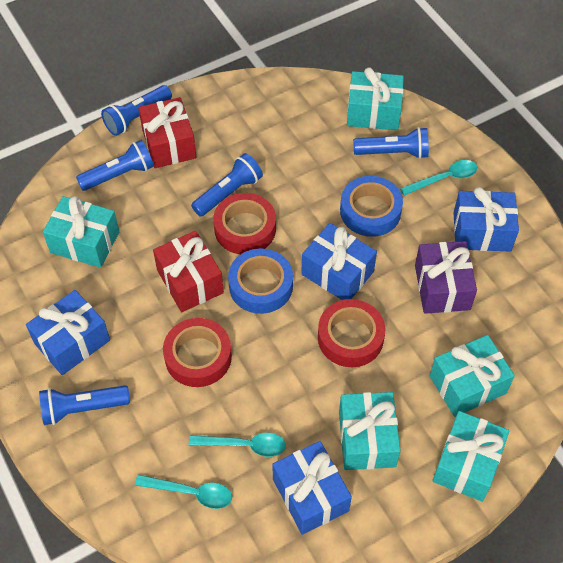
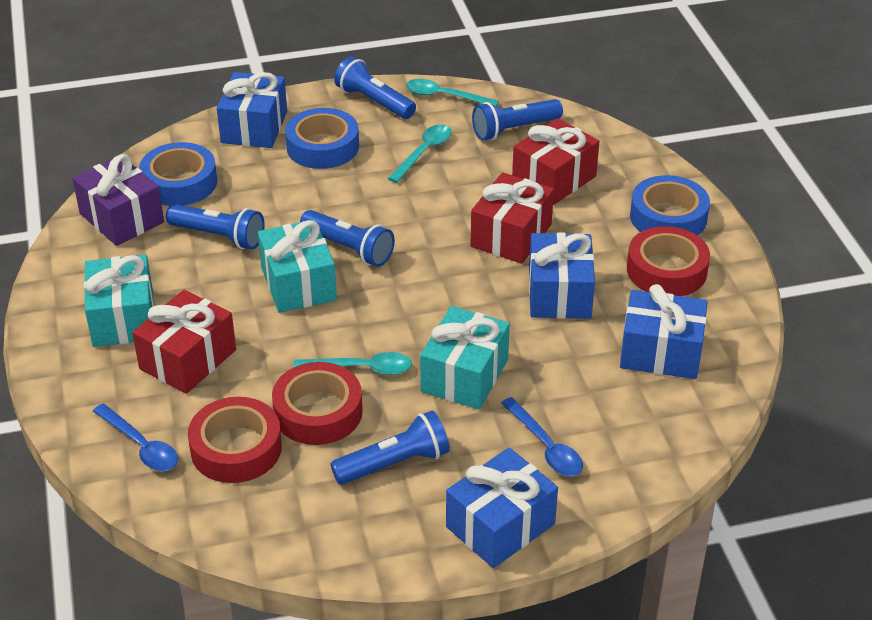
blue spoon: 0 -> 2
blue tape: 2 -> 3
red gift: 2 -> 3
turquoise gift: 5 -> 3

